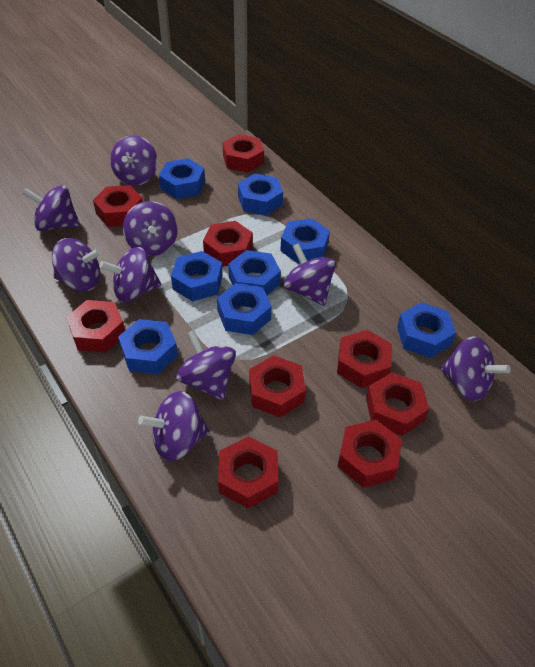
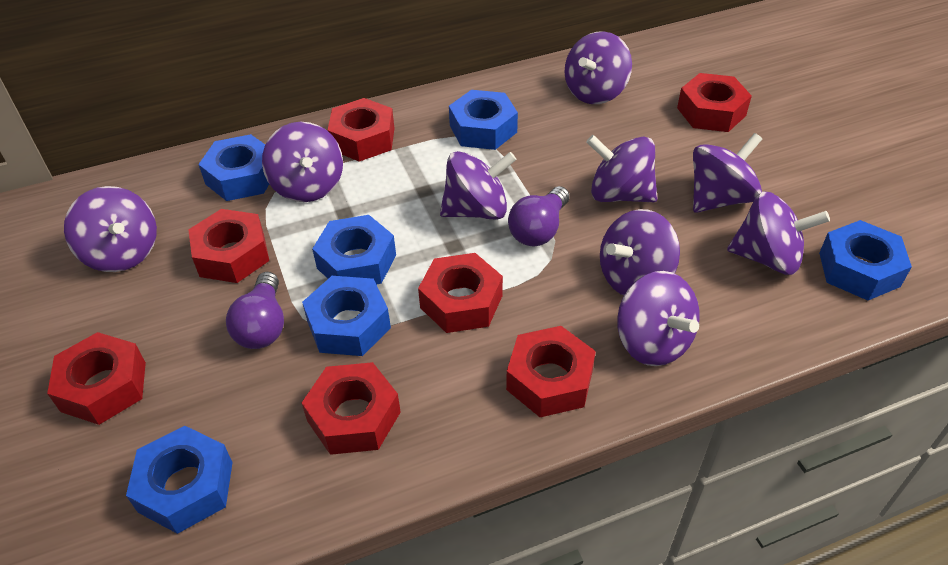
blue nut: 8 -> 6
purple light bulb: 0 -> 2
red nut: 9 -> 7

